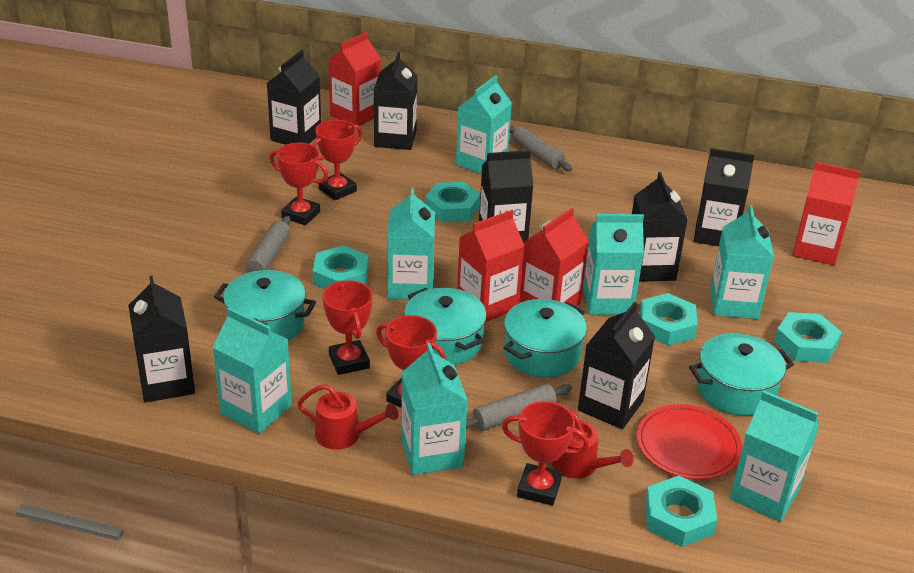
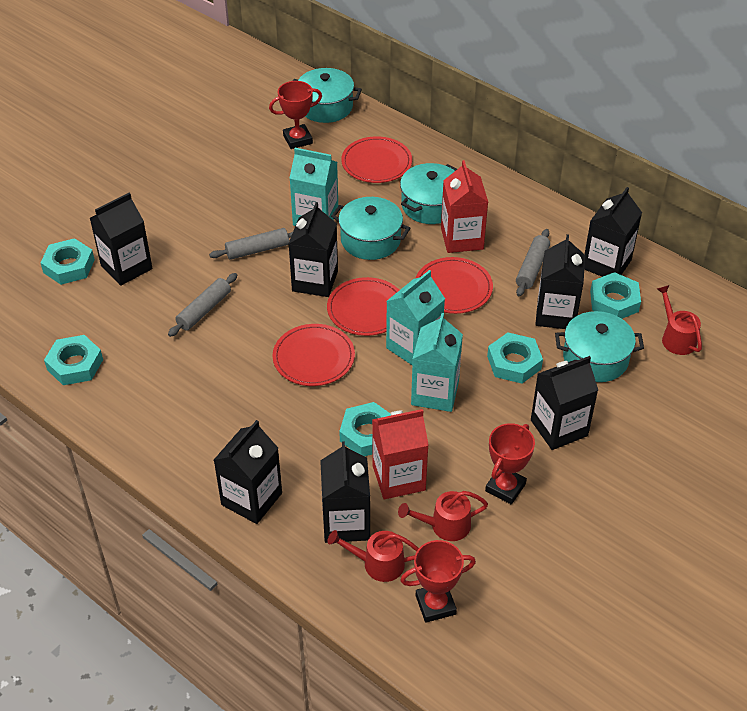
red carton: 4 -> 2
red plate: 1 -> 4
red trophy: 5 -> 3
red watering can: 2 -> 3
turquoise carton: 7 -> 3

